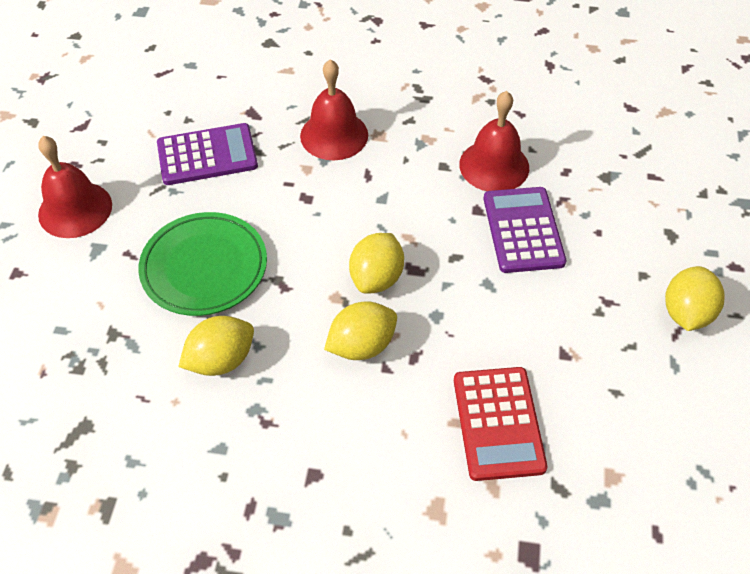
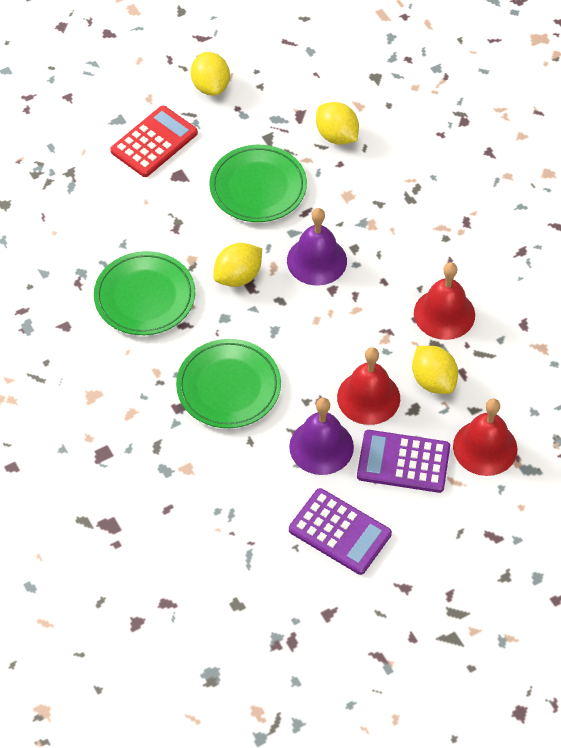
green plate: 1 -> 3
purple bell: 0 -> 2

